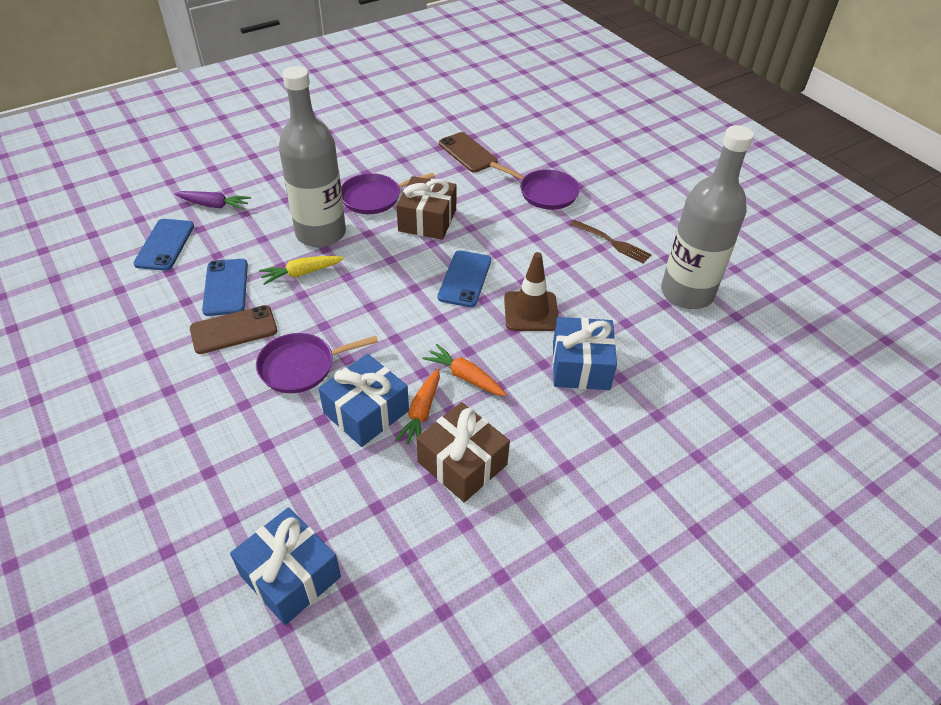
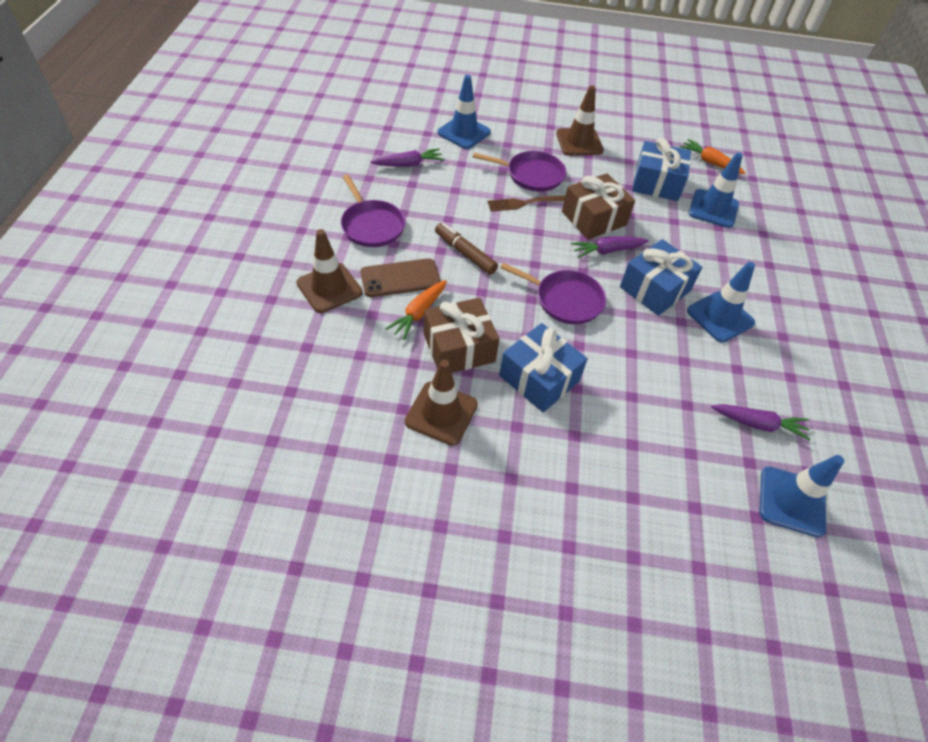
blue phone: 3 -> 0
blue traffic cone: 0 -> 4
brown marker: 0 -> 1
brown phone: 2 -> 1
brown traffic cone: 1 -> 3
grey bottle: 2 -> 0
purple carrot: 1 -> 3
yellow carrot: 1 -> 0

